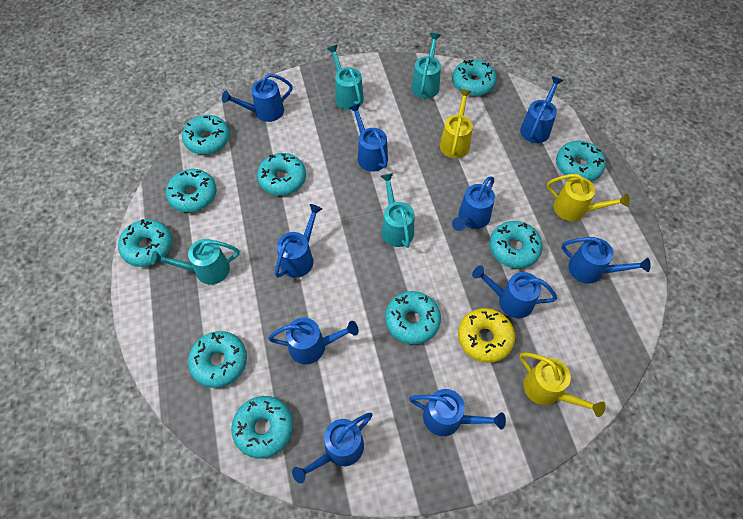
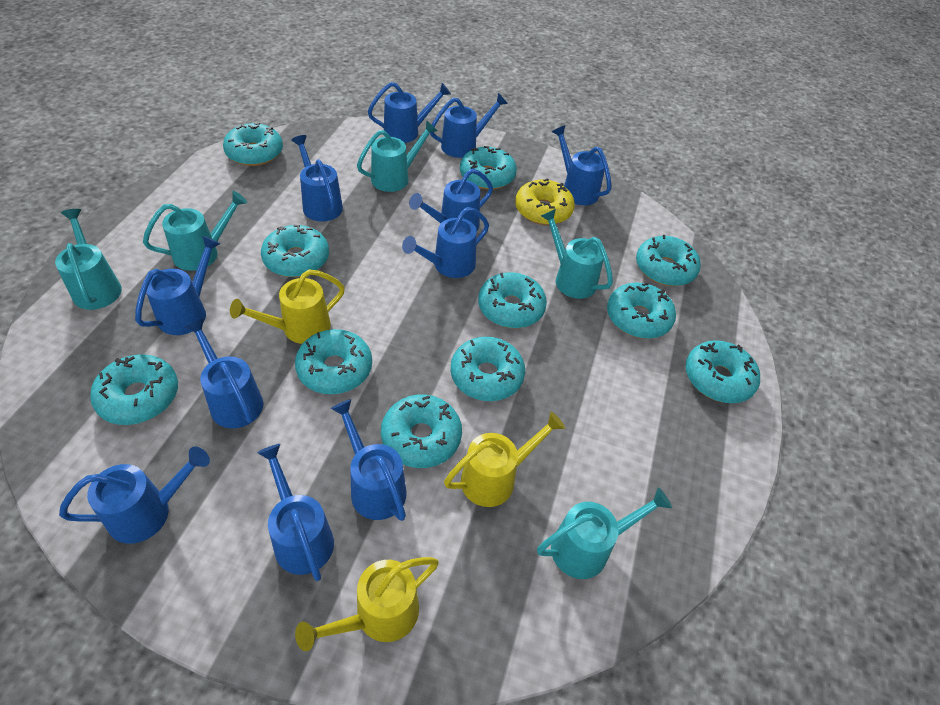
blue watering can: 10 -> 11
turquoise donut: 10 -> 11
turquoise watering can: 4 -> 5

